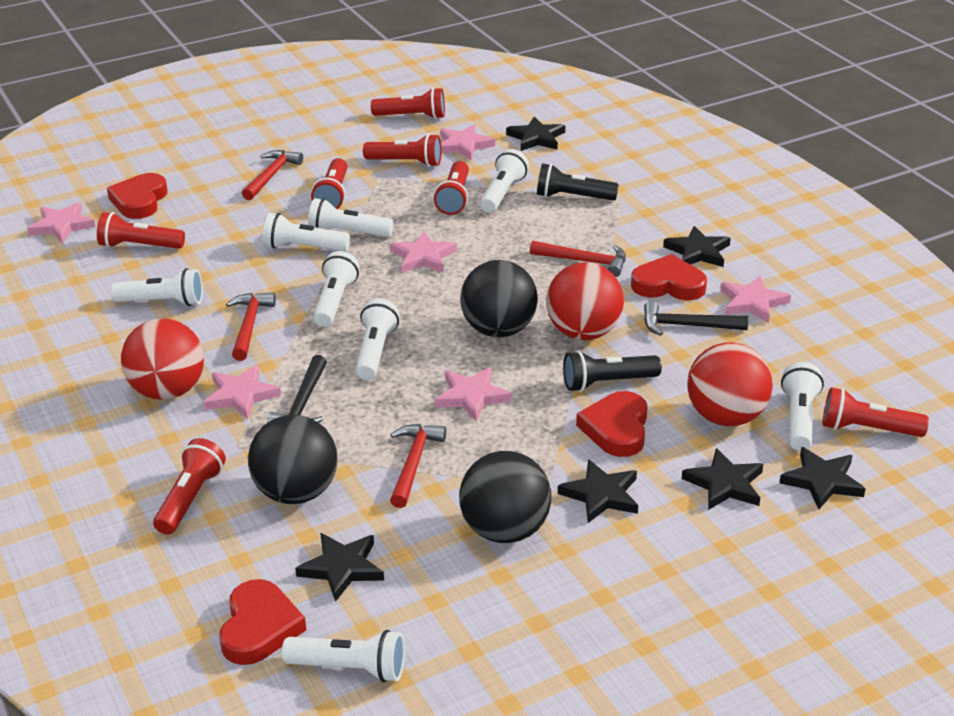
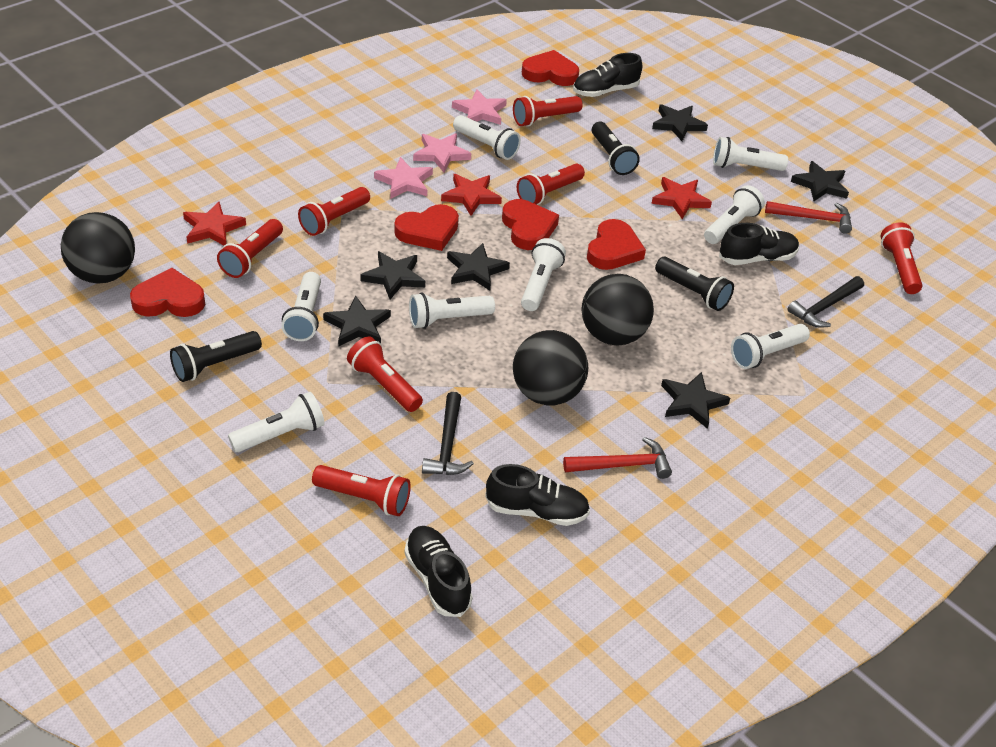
black flashlight: 2 -> 3
black shoe: 0 -> 4
pink star: 6 -> 3
red ball: 3 -> 0
red hammer: 4 -> 2
red heart: 4 -> 5
red star: 0 -> 3

